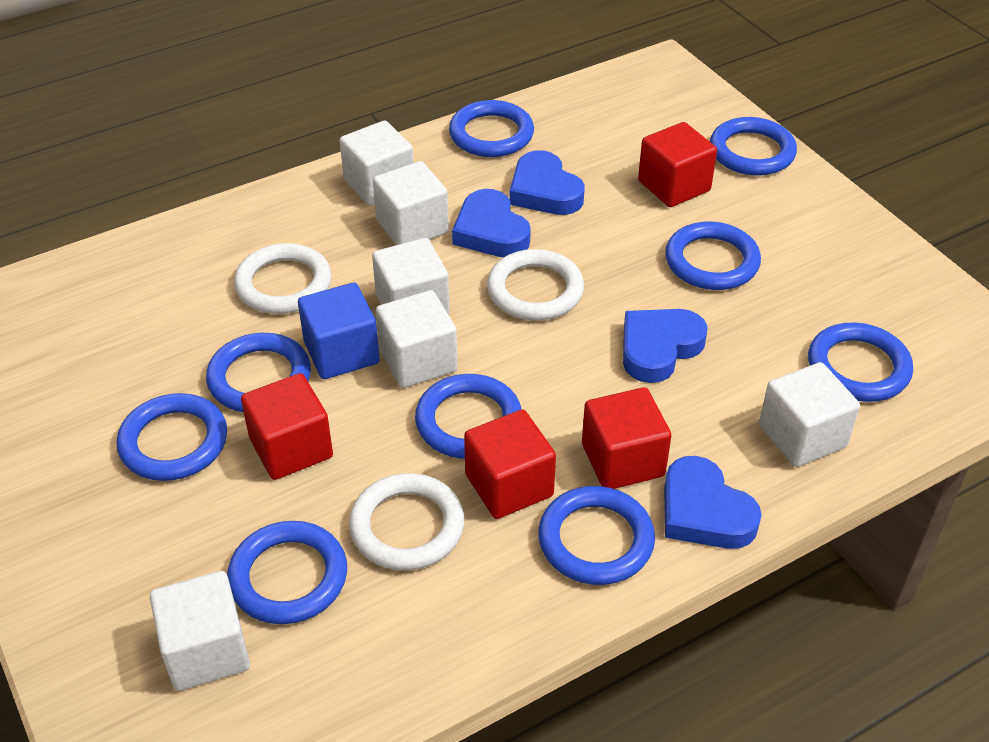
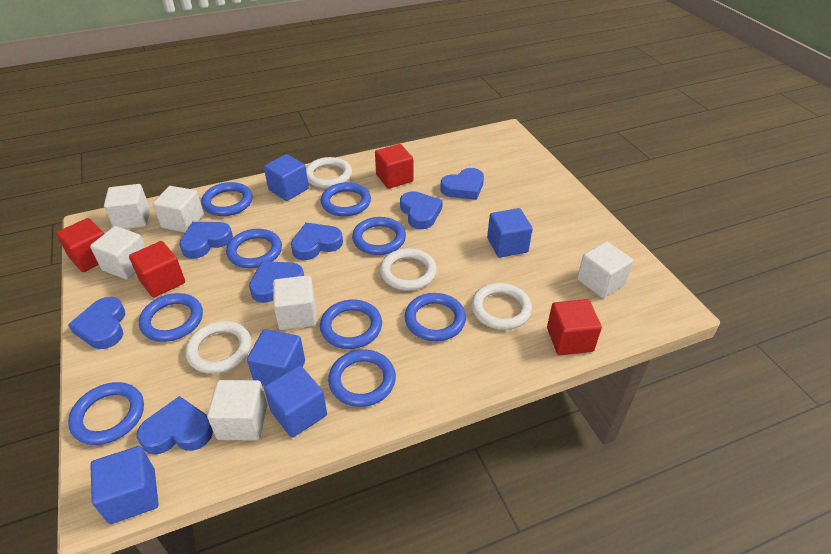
blue cube: 1 -> 5
blue heart: 4 -> 7
white ring: 3 -> 4

